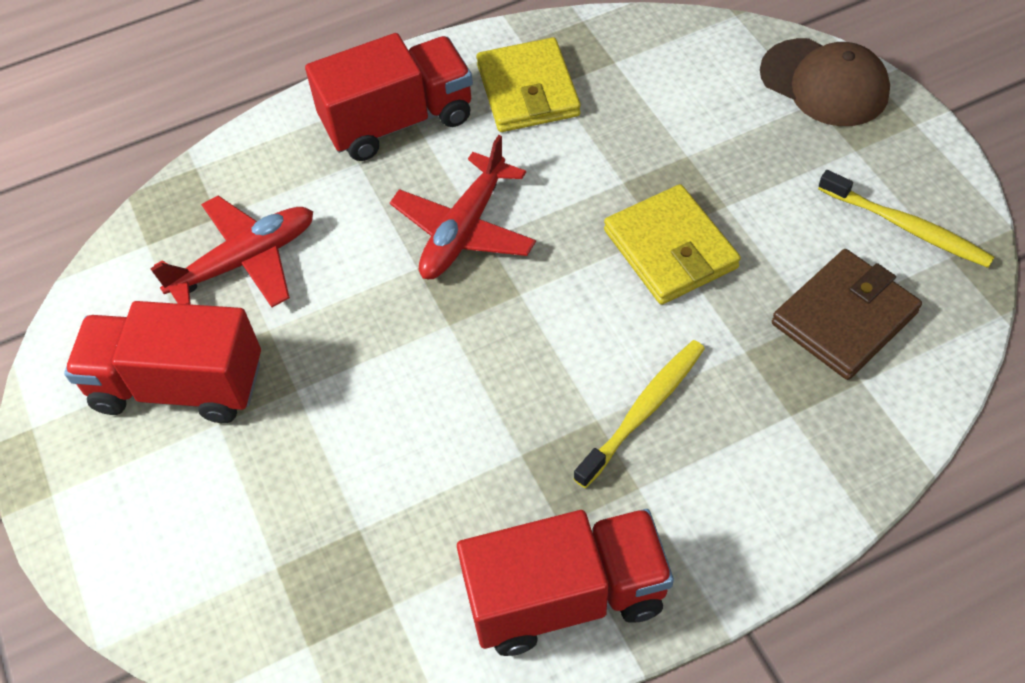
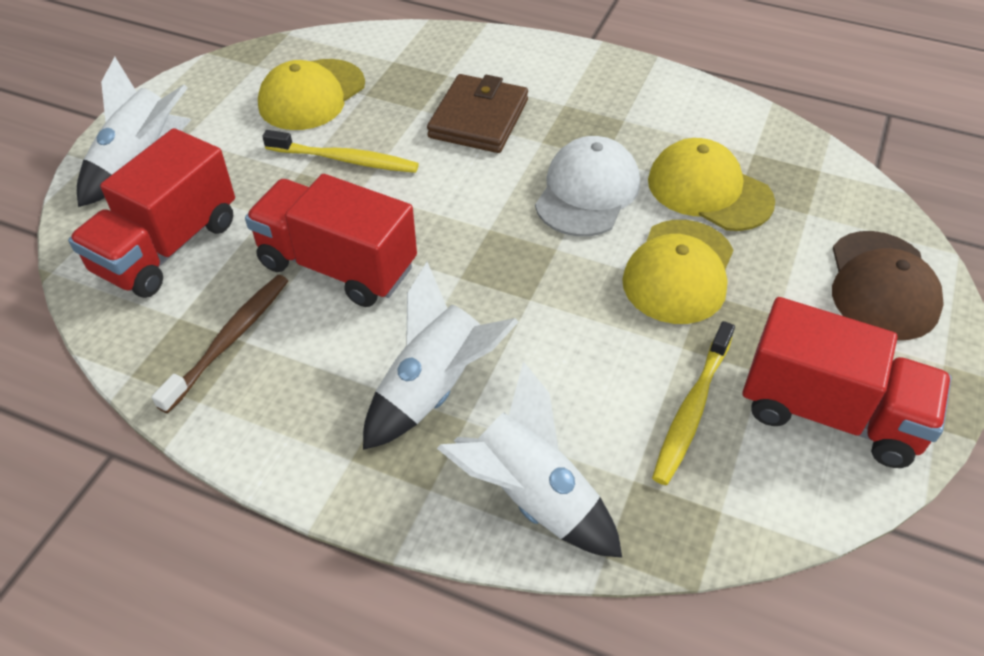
brown toothbrush: 0 -> 1
red plane: 2 -> 0
white cap: 0 -> 1
white rocket: 0 -> 3
yellow cap: 0 -> 3
yellow wallet: 2 -> 0

